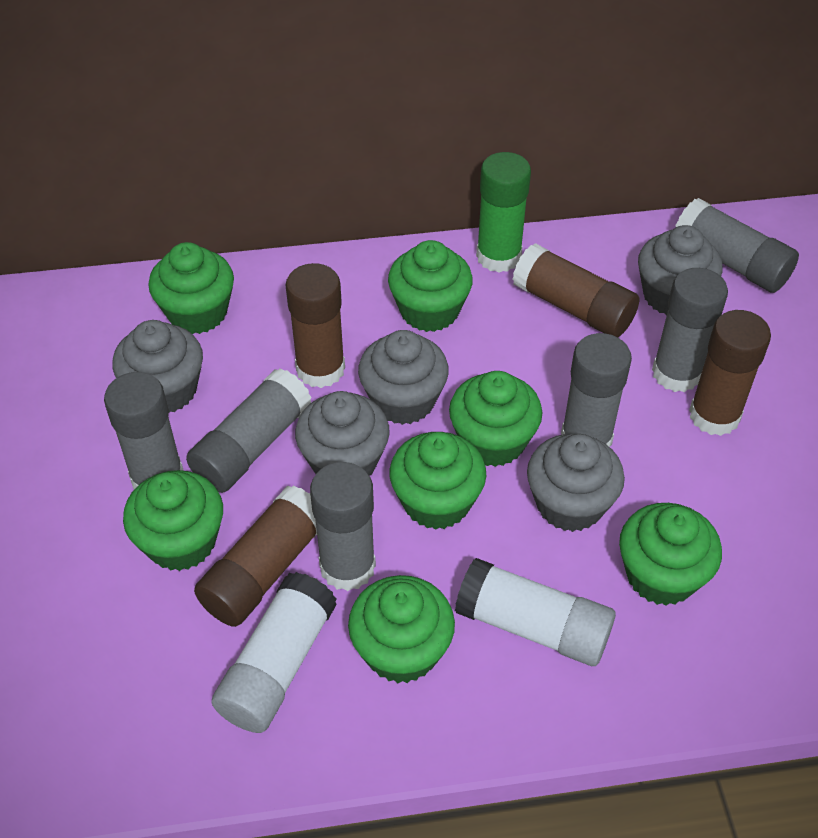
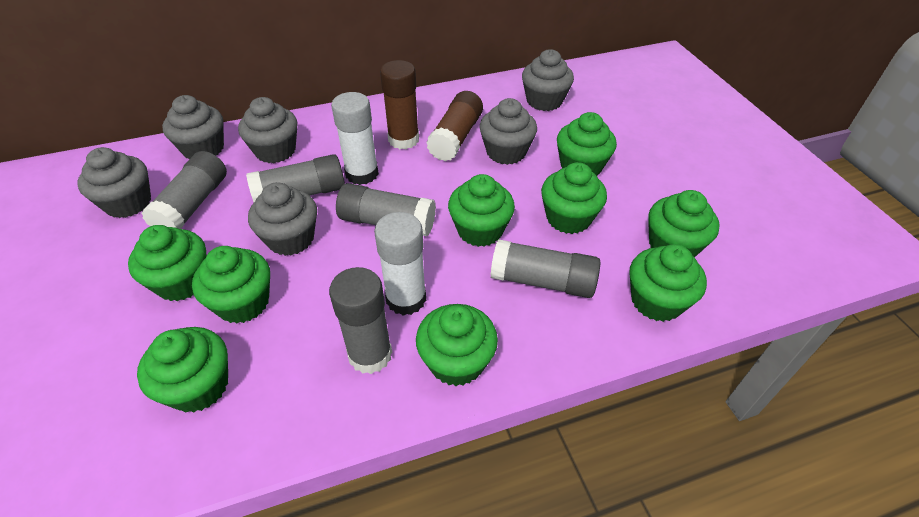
brown glue stick: 4 -> 2
green cupcake: 7 -> 9
green glue stick: 1 -> 0
grey cupcake: 5 -> 6
grey glue stick: 6 -> 5

